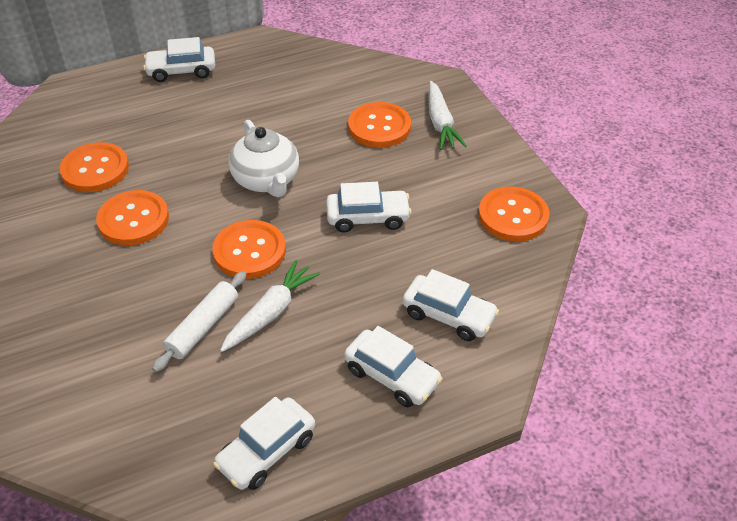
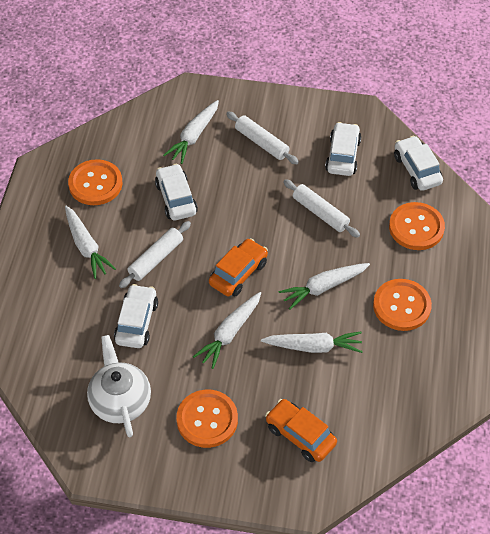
orange button: 5 -> 4
orange car: 0 -> 2
white car: 5 -> 4
white carrot: 2 -> 5
white rolling pin: 1 -> 3

